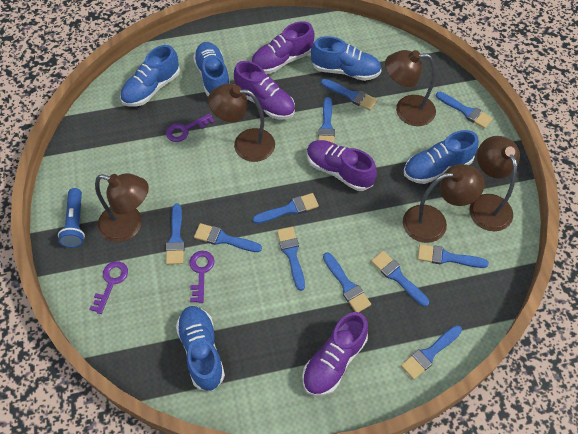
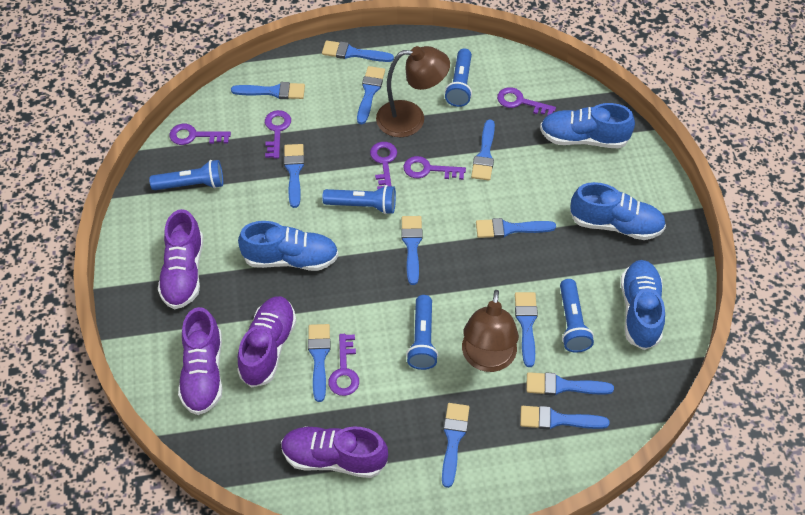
blue brush: 11 -> 12
blue flashlight: 1 -> 5
blue shoe: 5 -> 4
brown lamp: 5 -> 2
purple key: 3 -> 6

